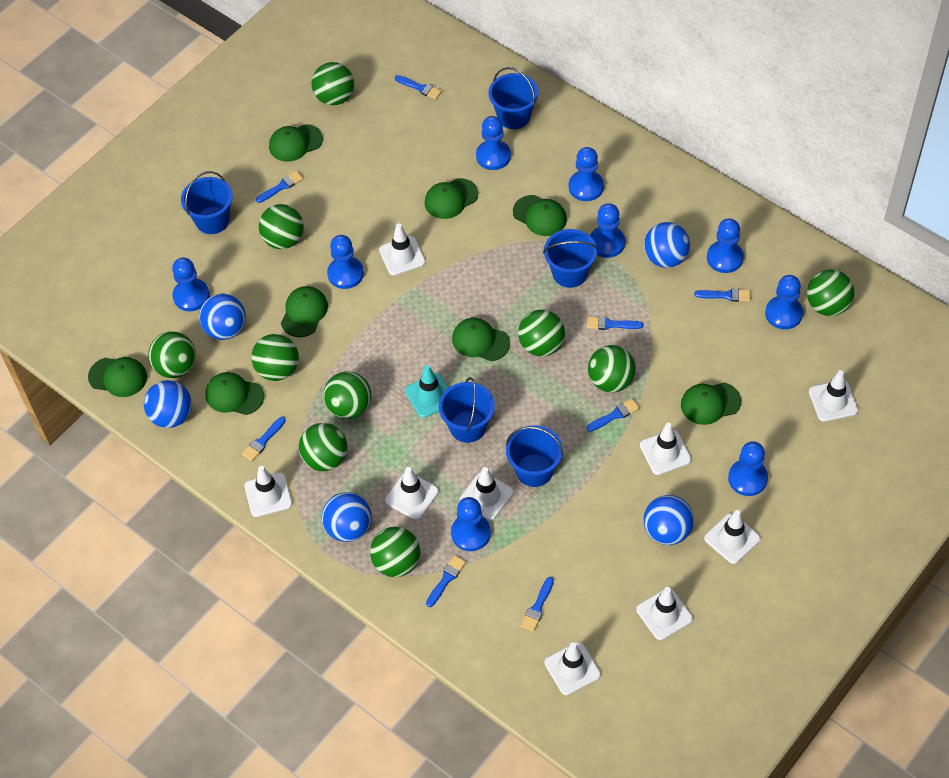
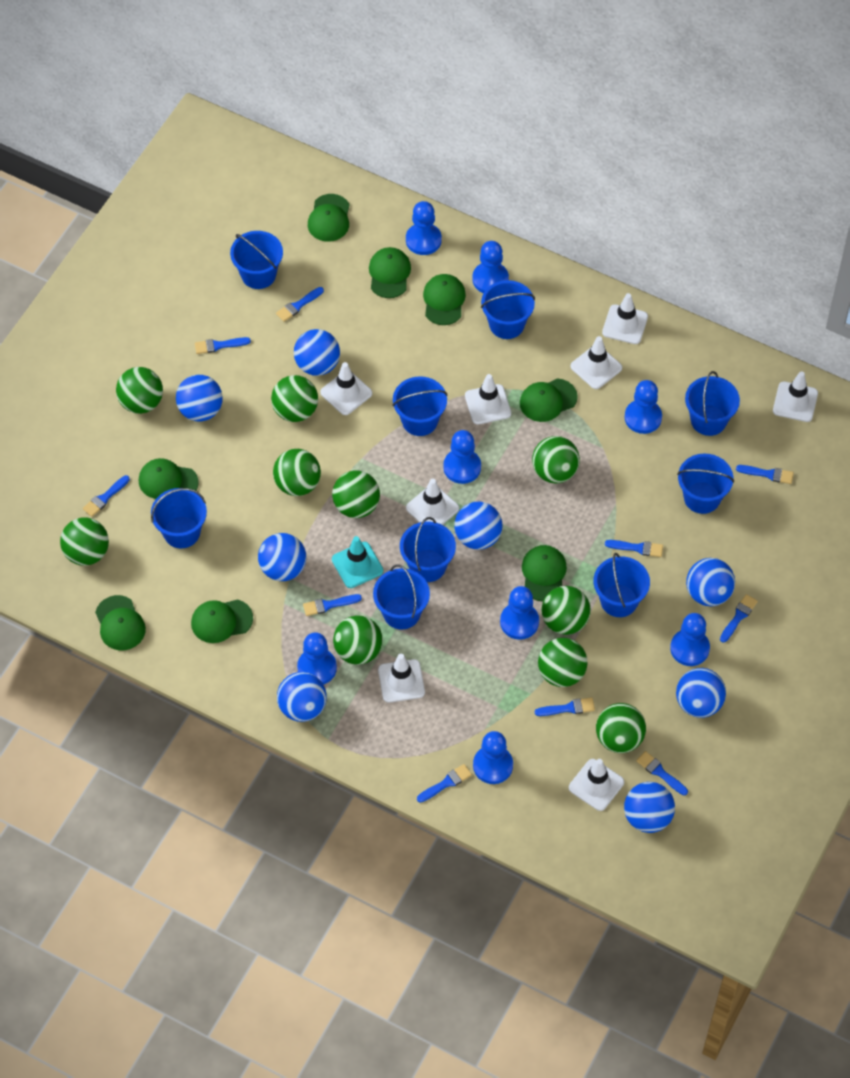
blue ball: 5 -> 8
blue brush: 8 -> 10
blue bucket: 5 -> 9
blue pawn: 9 -> 8
white traffic cone: 9 -> 8

